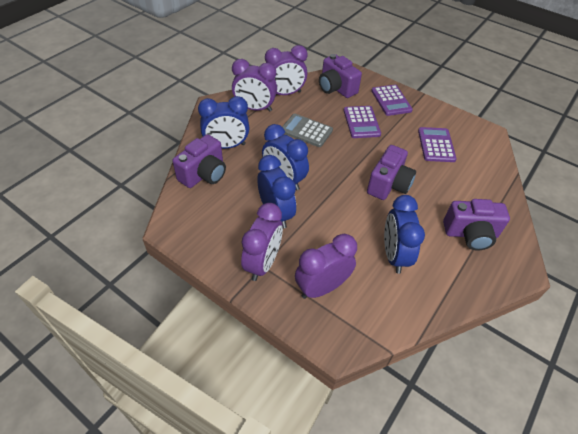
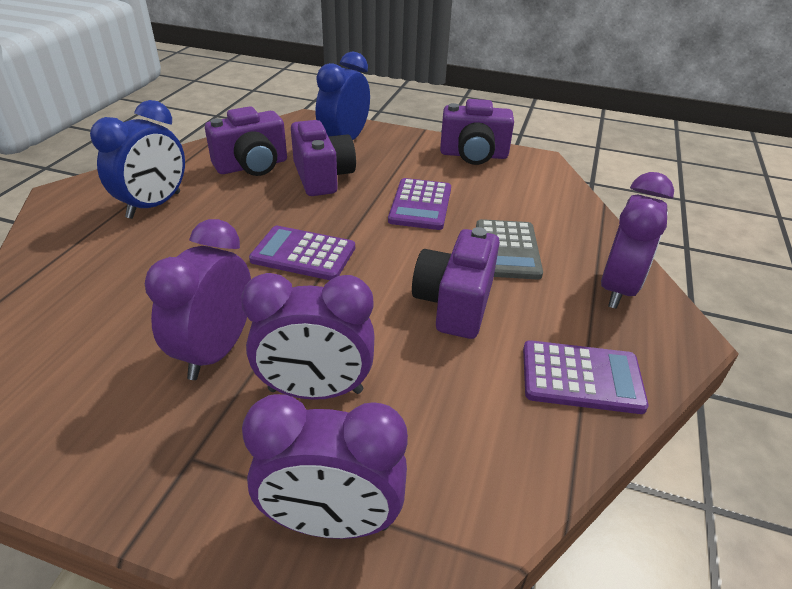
blue clock: 4 -> 2

